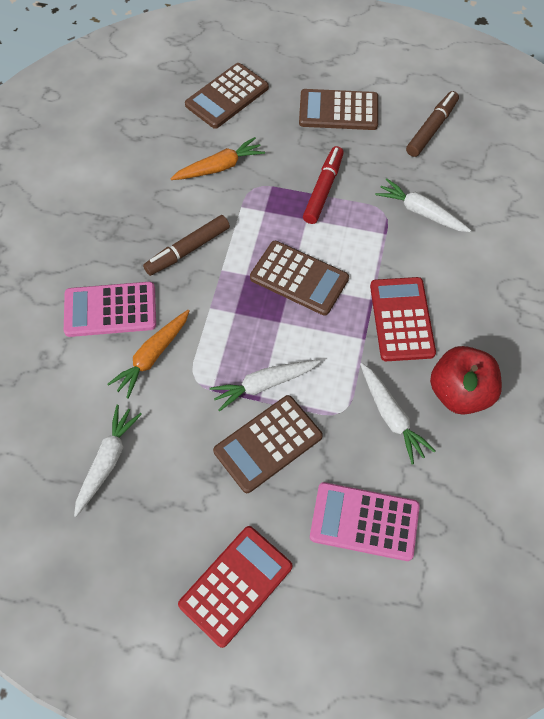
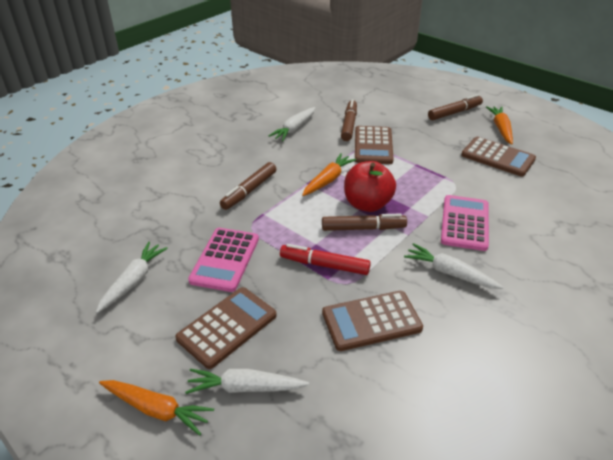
brown marker: 2 -> 4
orange carrot: 2 -> 3
red calculator: 2 -> 0

